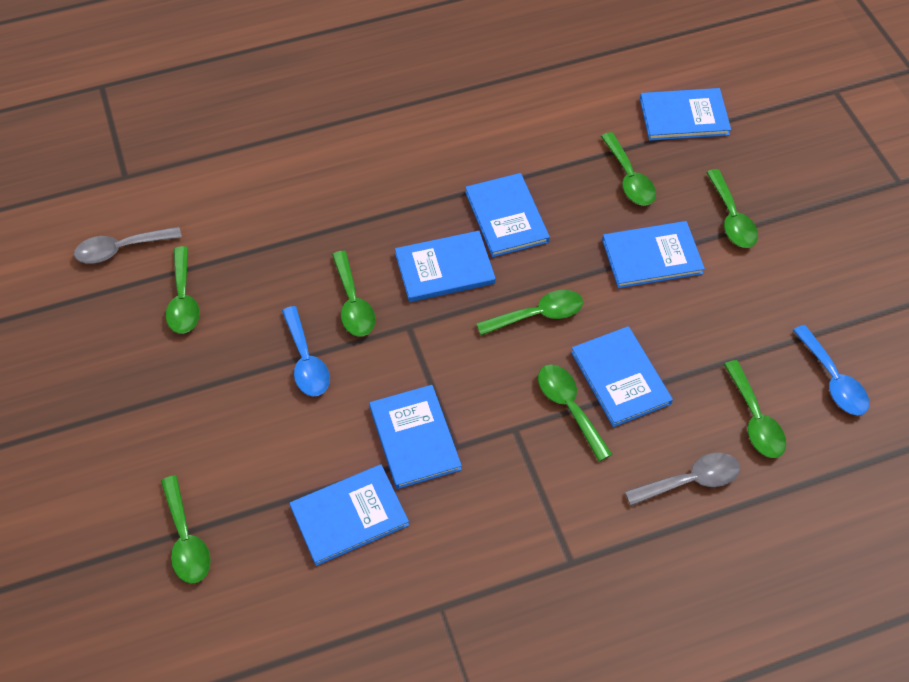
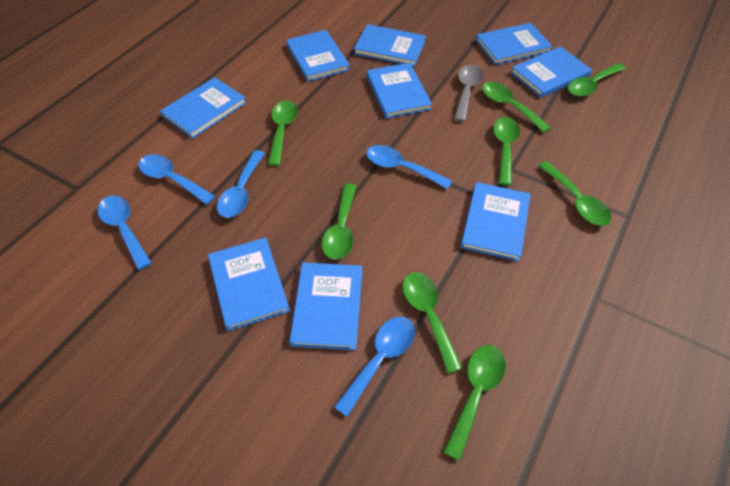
blue book: 7 -> 9
blue spoon: 2 -> 5
grey spoon: 2 -> 1

